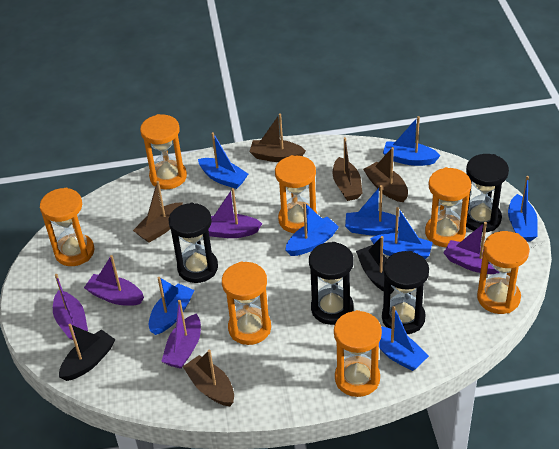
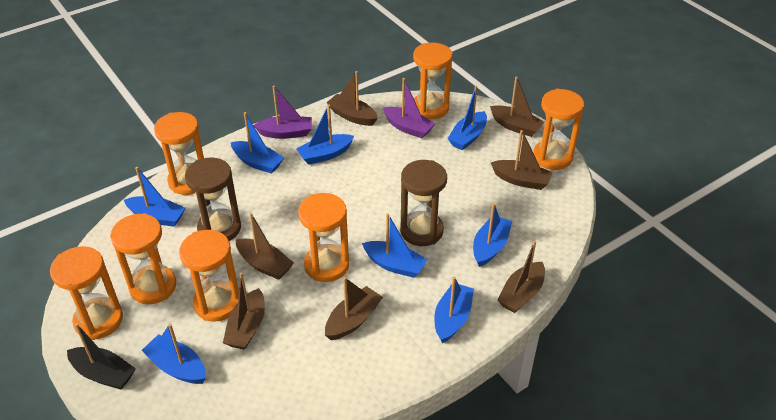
black boat: 2 -> 1
black hourglass: 4 -> 0
brown boat: 5 -> 7
brown hourglass: 0 -> 2
purple boat: 5 -> 2

